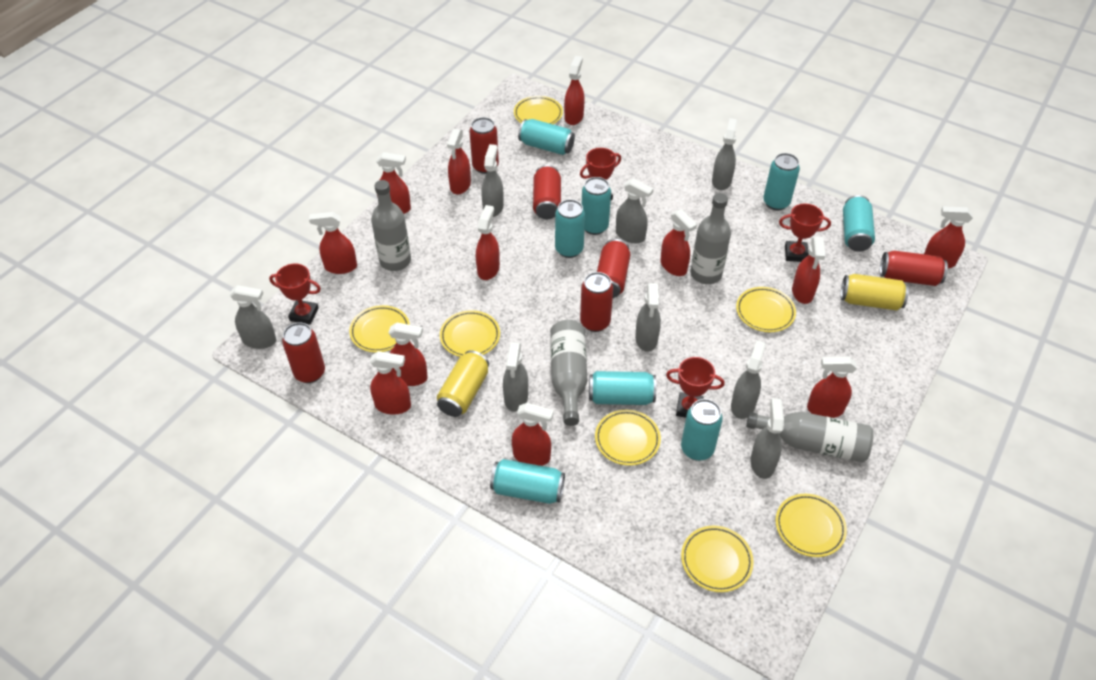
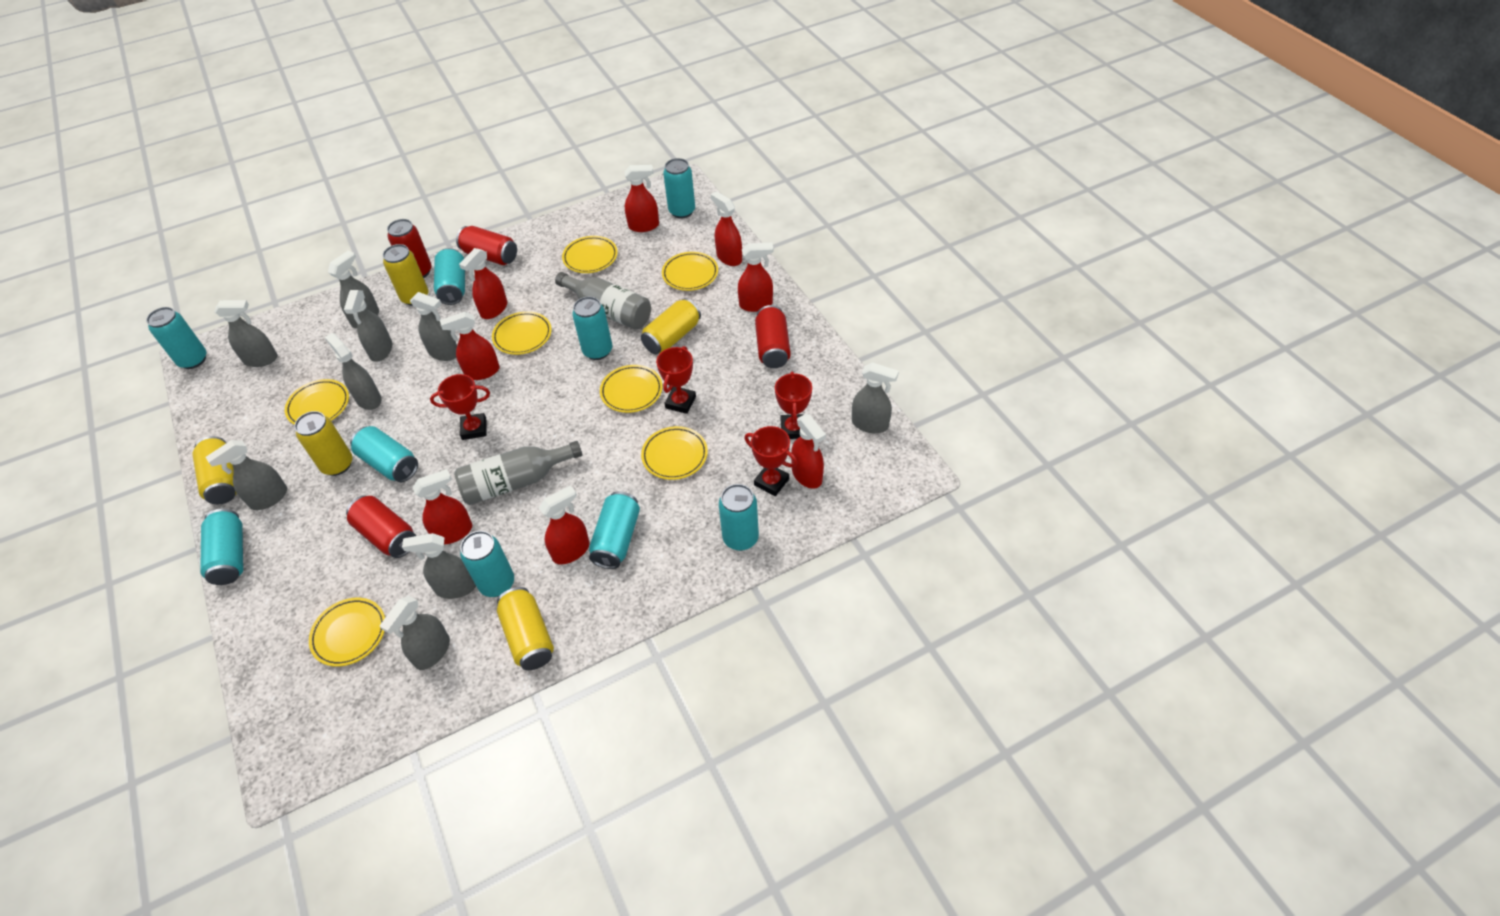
grey bottle: 4 -> 2
grey spray bottle: 8 -> 9
red can: 6 -> 4
red spray bottle: 12 -> 8
turquoise can: 8 -> 9
yellow can: 2 -> 5

